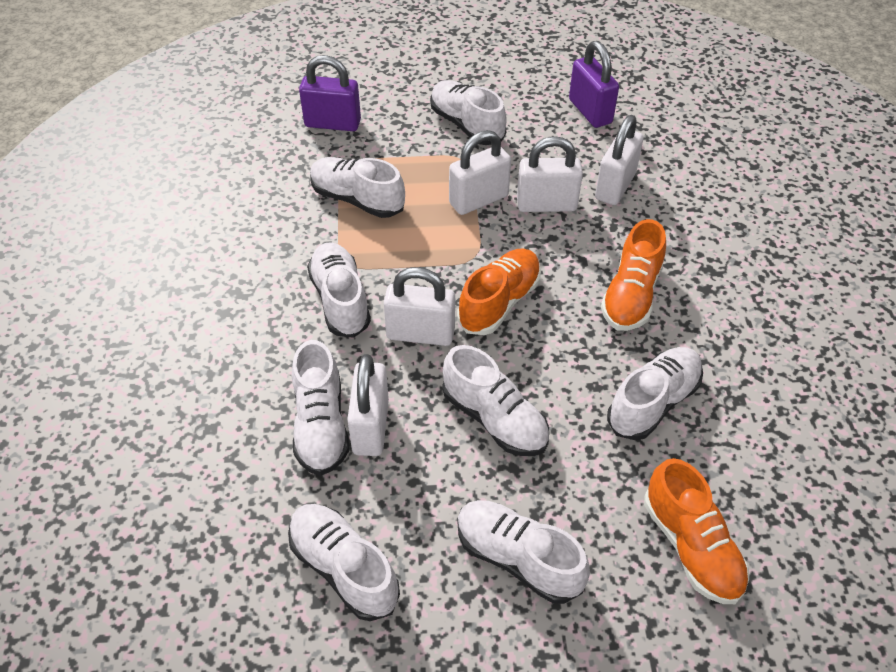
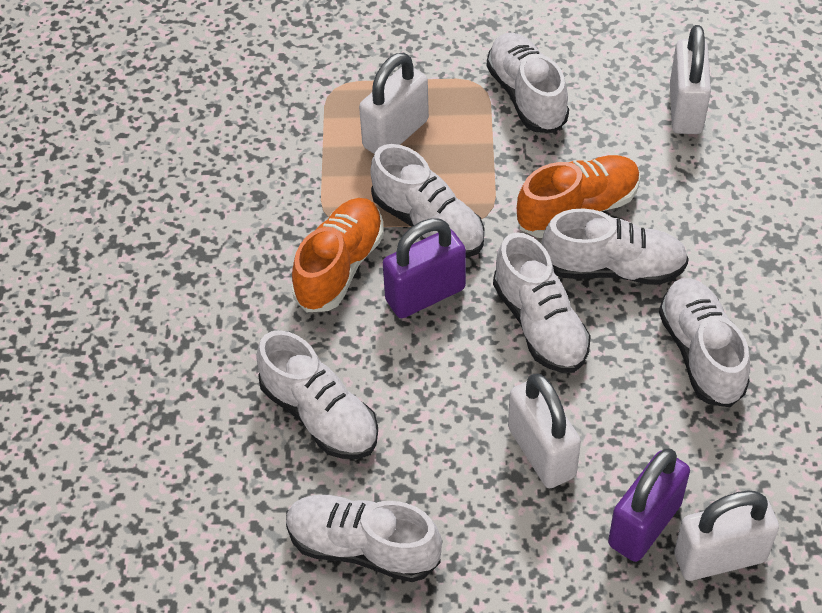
orange shoe: 3 -> 2
white padlock: 5 -> 4
white shoe: 8 -> 7

